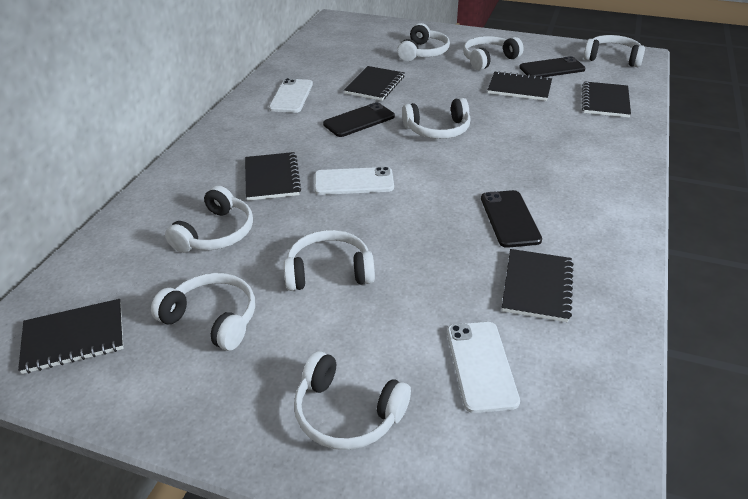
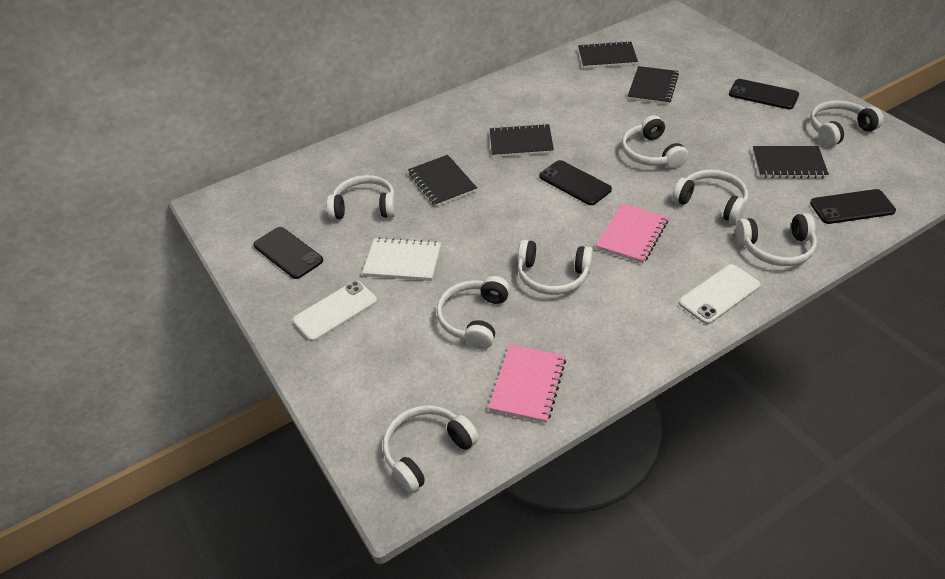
black notebook: 6 -> 5
black phone: 3 -> 4
pink notebook: 0 -> 2
white notebook: 0 -> 1
white phone: 3 -> 2

